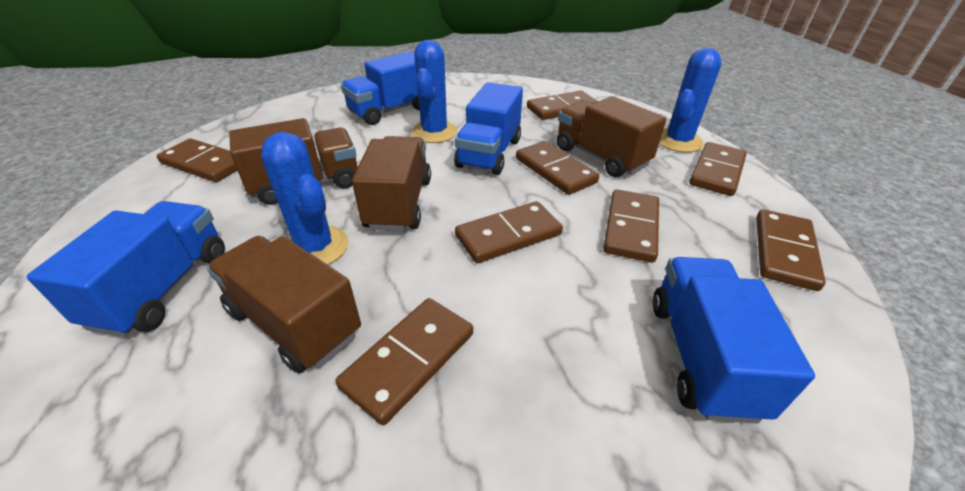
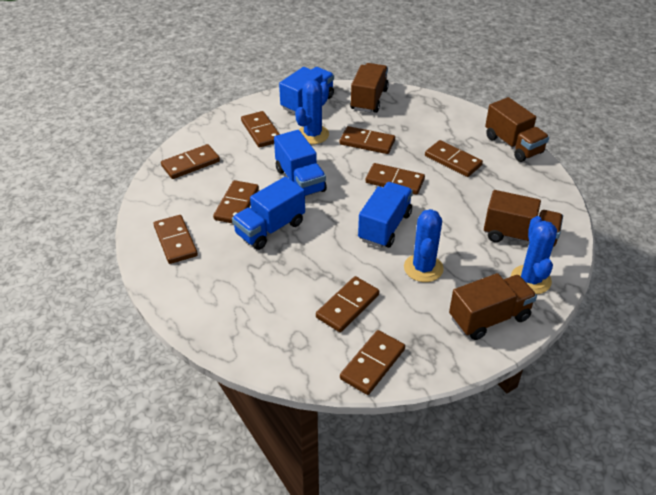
brown domino: 8 -> 9

